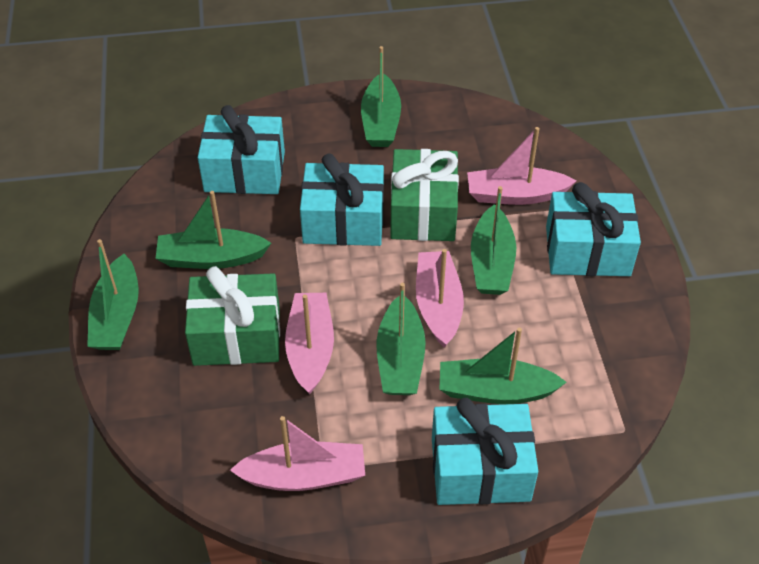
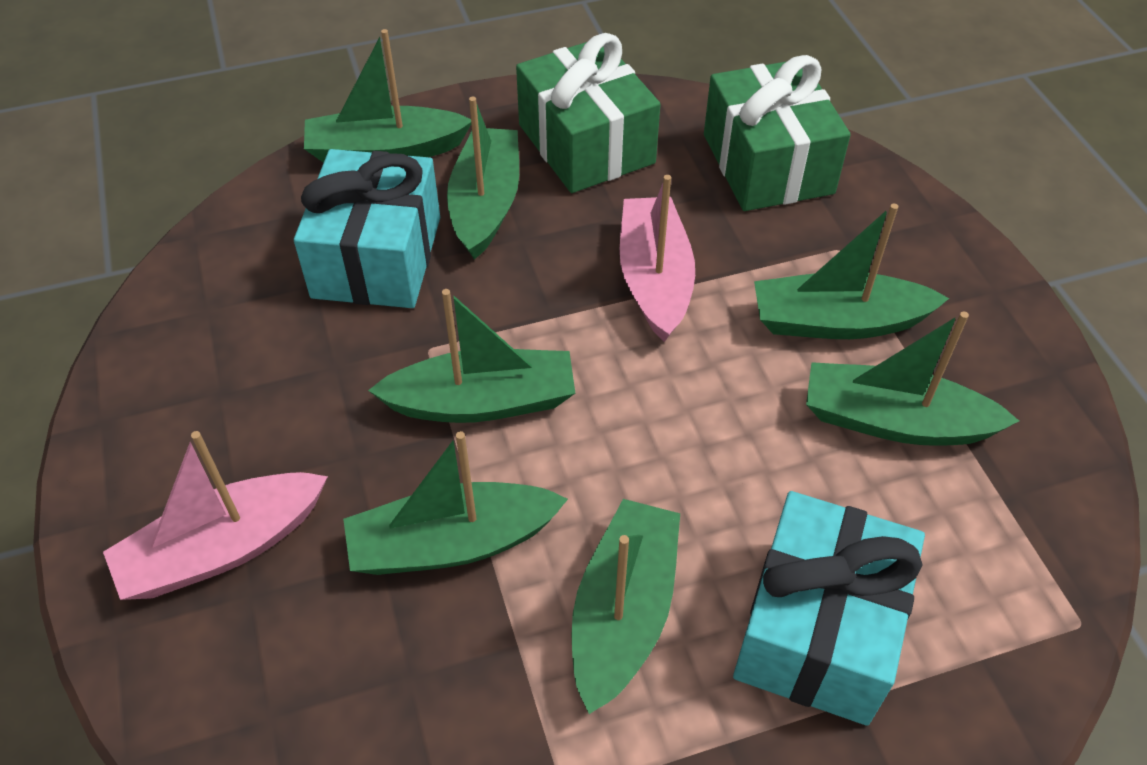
green boat: 6 -> 7
pink boat: 4 -> 2
turquoise gift: 4 -> 2

